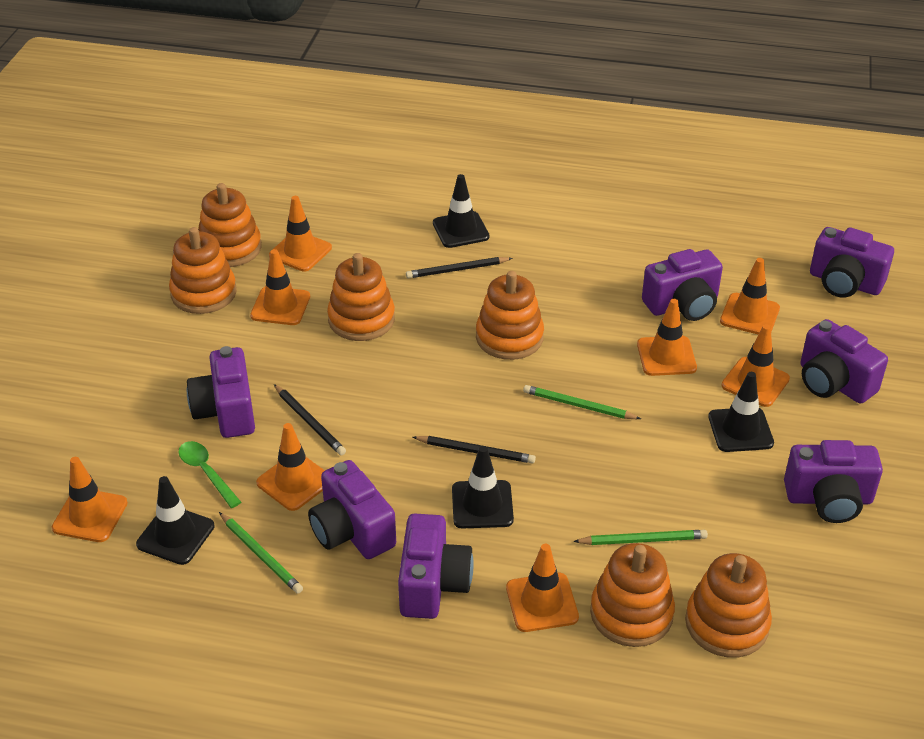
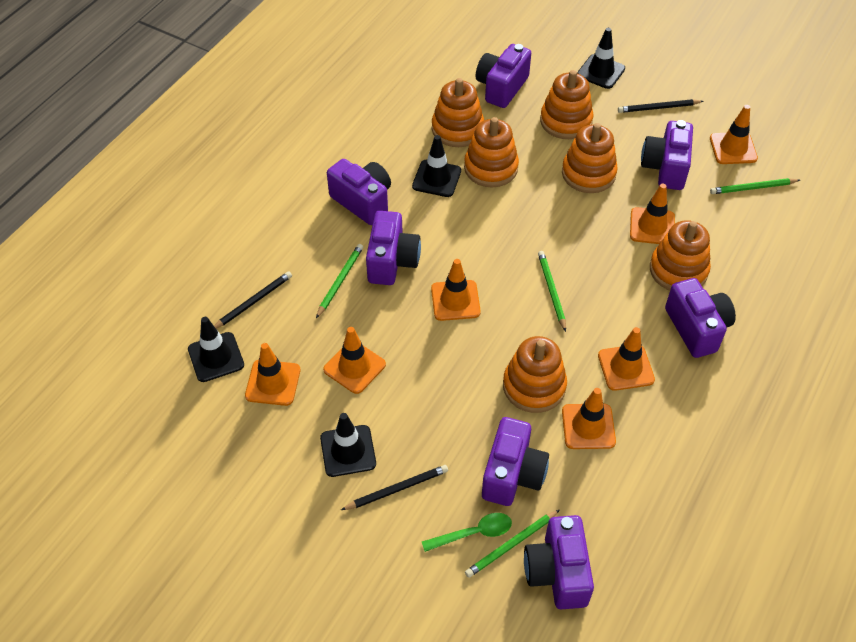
green pencil: 3 -> 4
orange traffic cone: 8 -> 7

